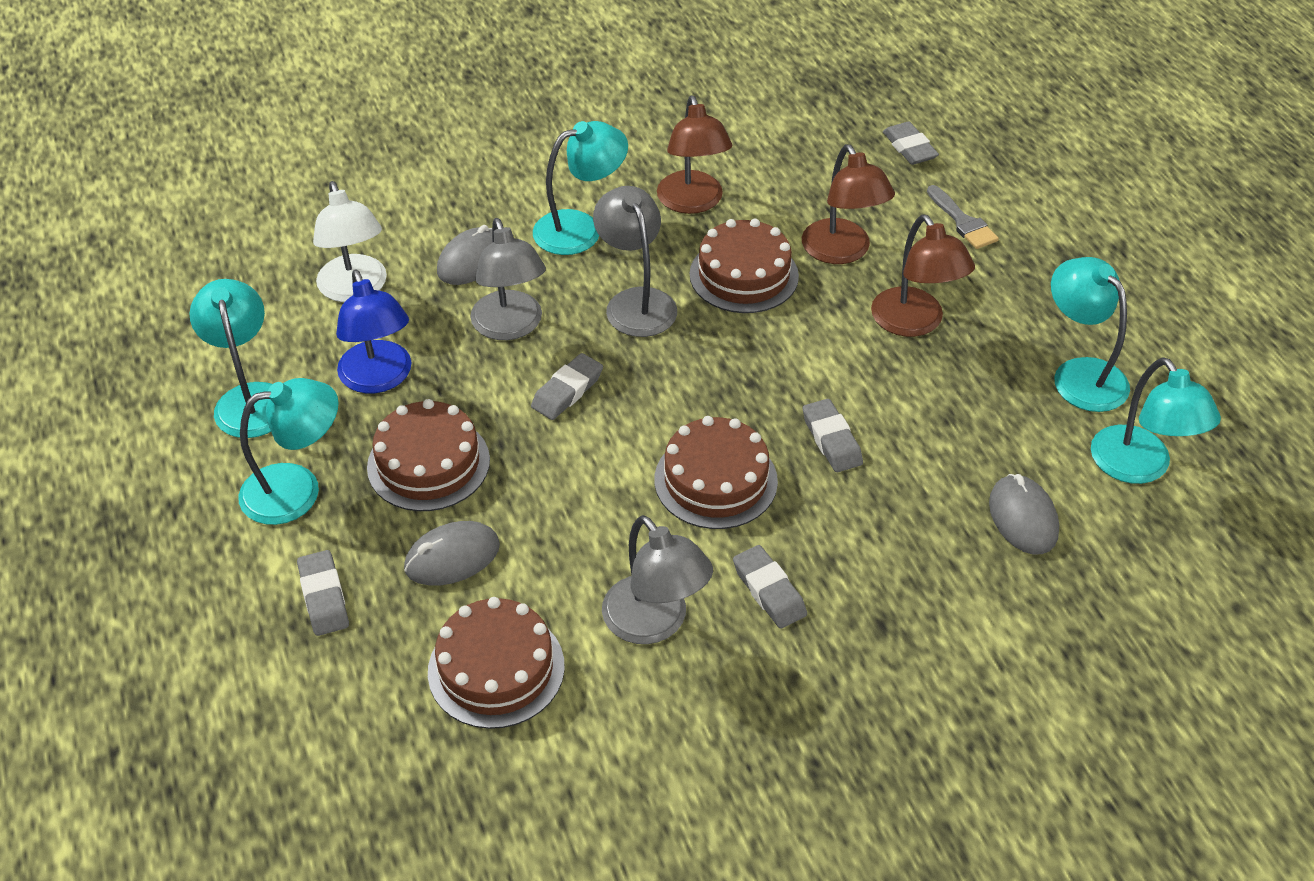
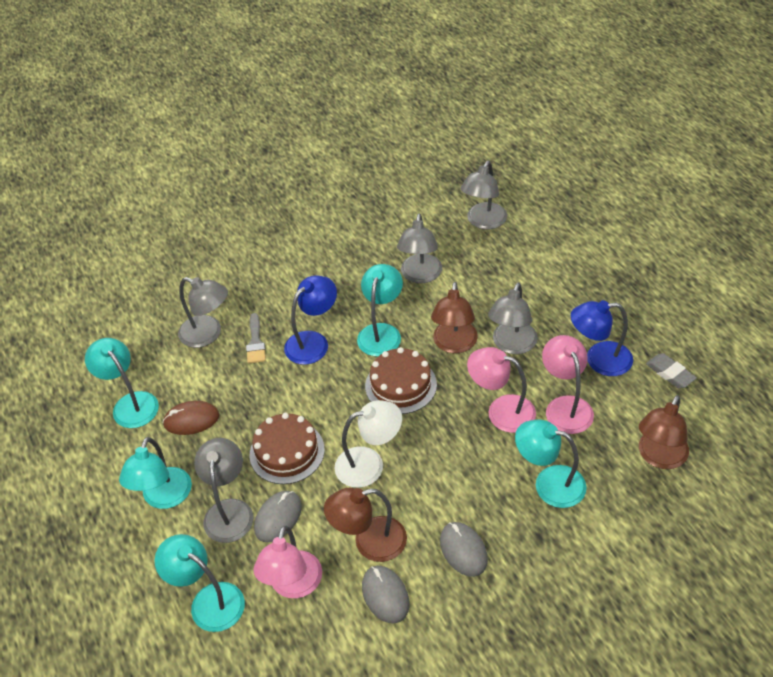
blue lamp: 1 -> 2
brown cake: 4 -> 2
brown mouse: 0 -> 1
grey eraser: 5 -> 1
grey lamp: 3 -> 5
pink lamp: 0 -> 3

